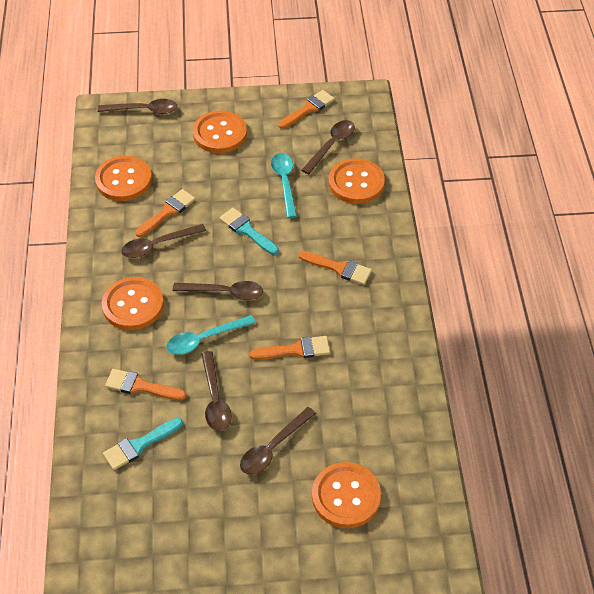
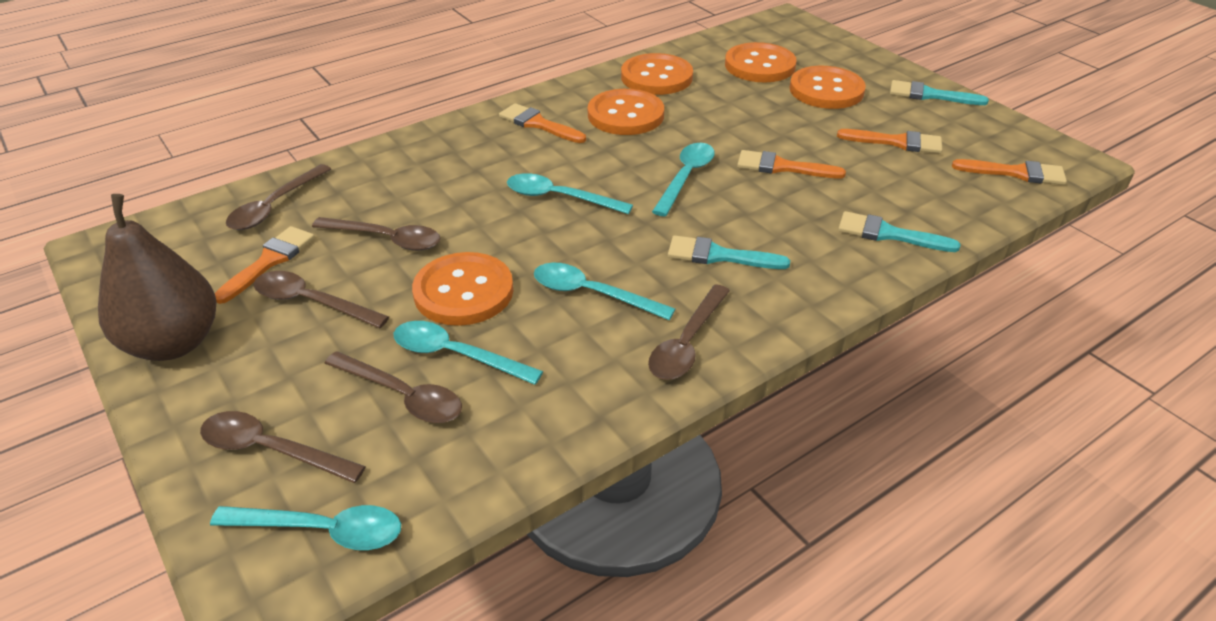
brown pear: 0 -> 1
turquoise brush: 2 -> 3
turquoise spoon: 2 -> 5

